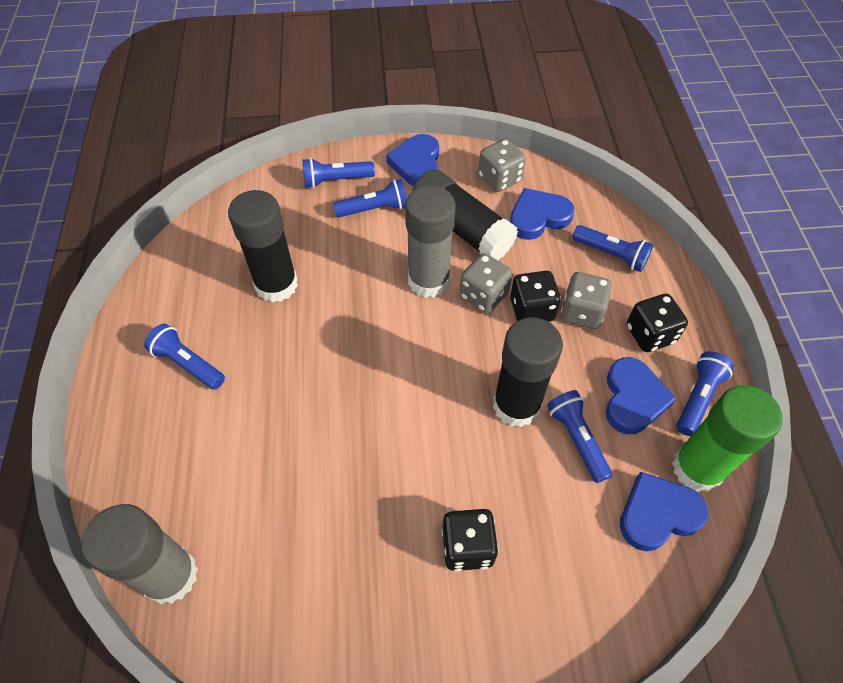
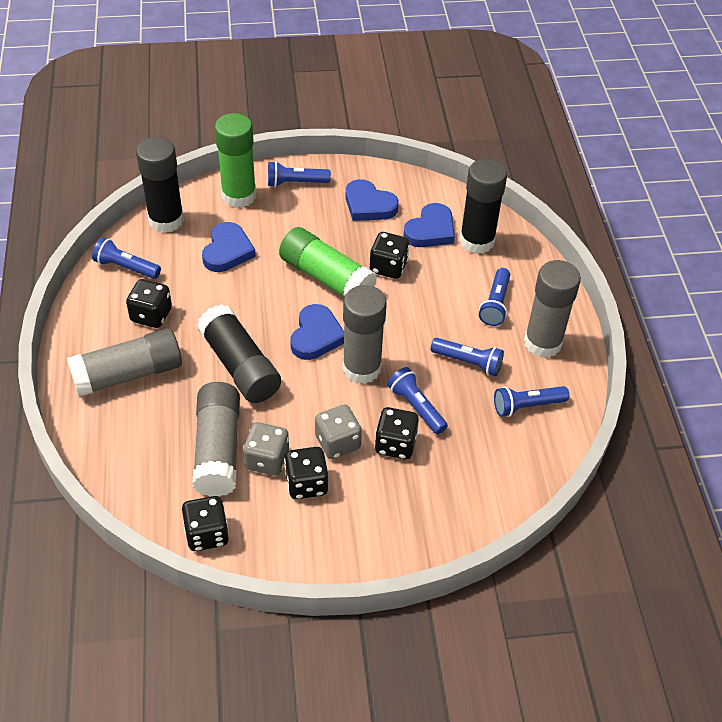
black dice: 3 -> 5
green glue stick: 1 -> 2
grey dice: 3 -> 2
grey glue stick: 2 -> 4

